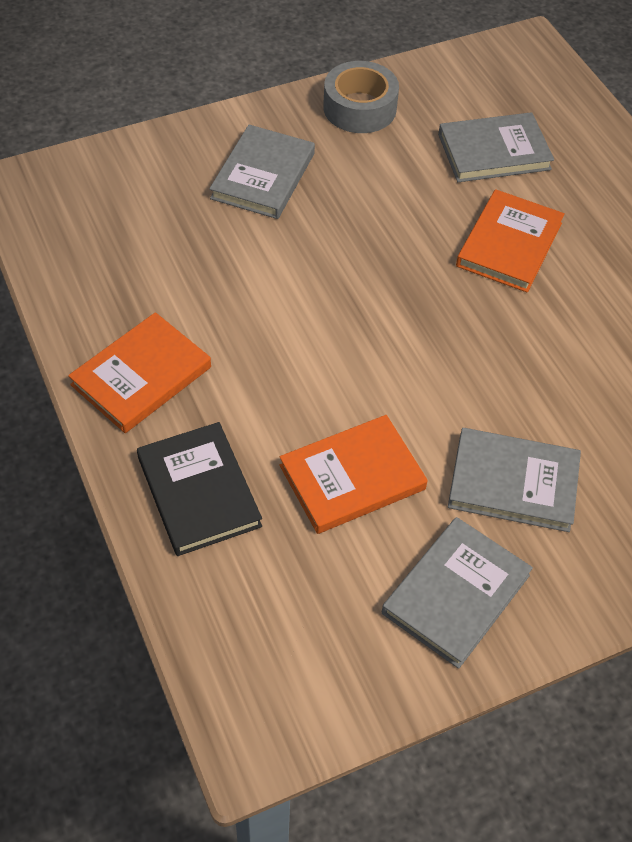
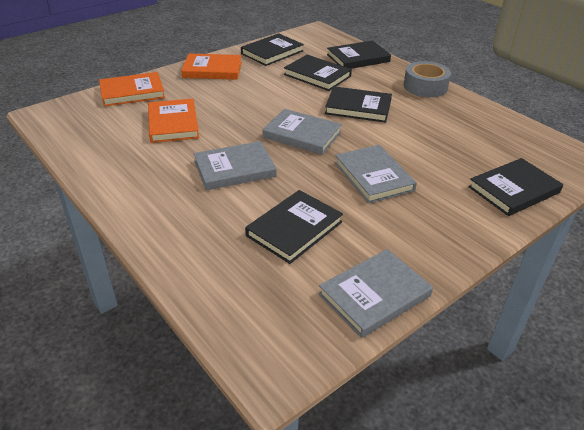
black book: 1 -> 6

